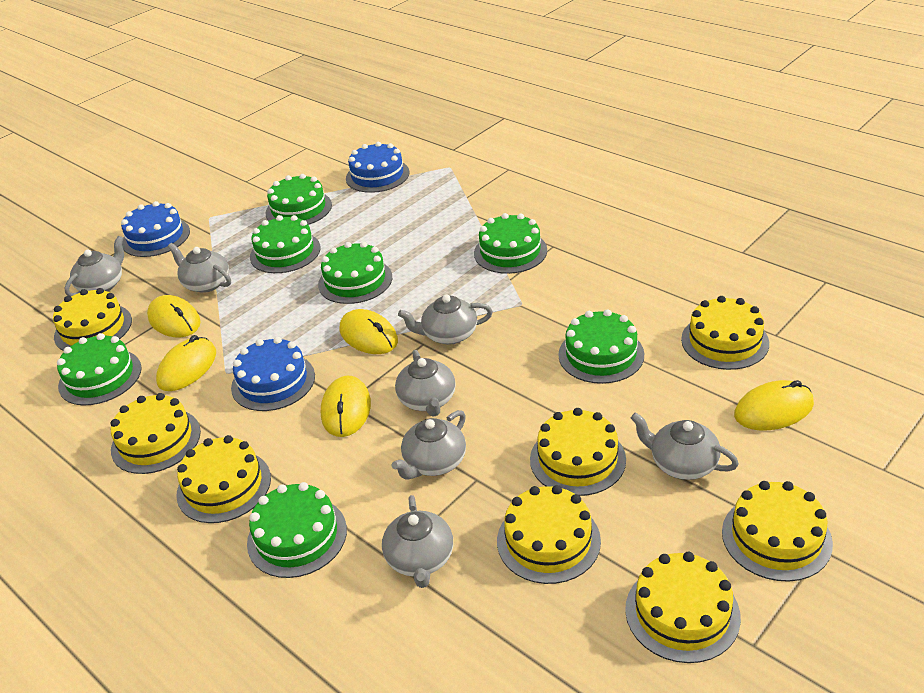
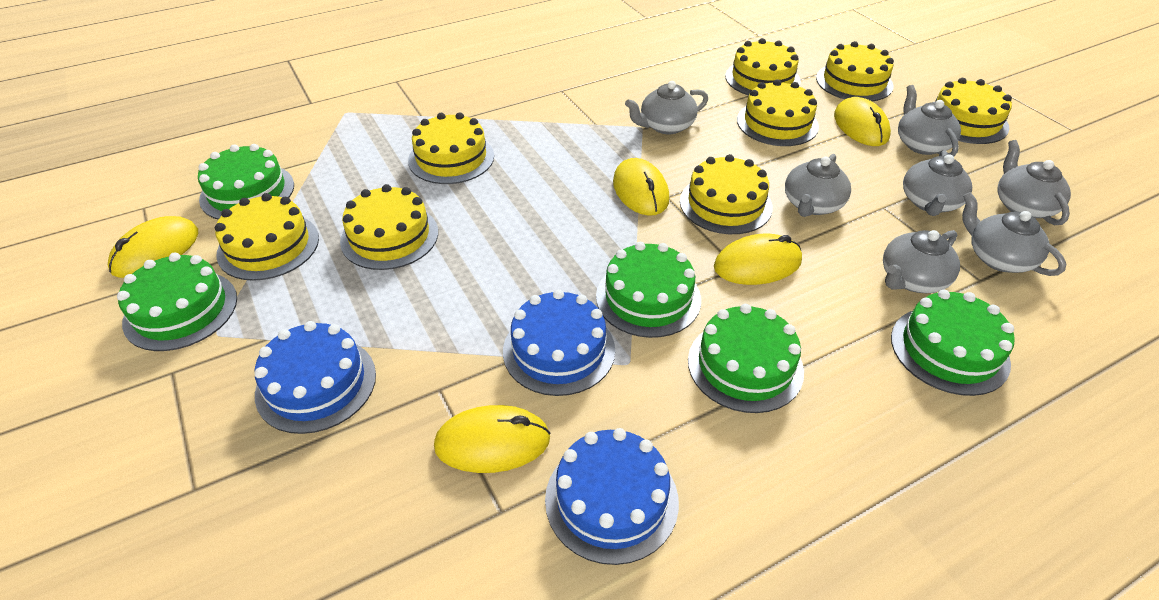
green cake: 7 -> 5

